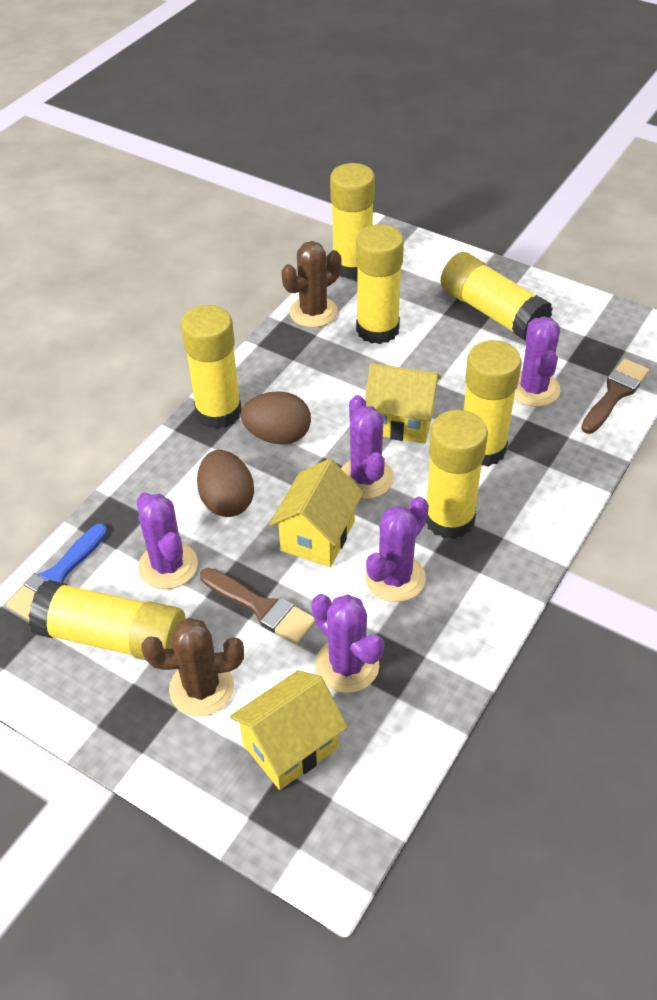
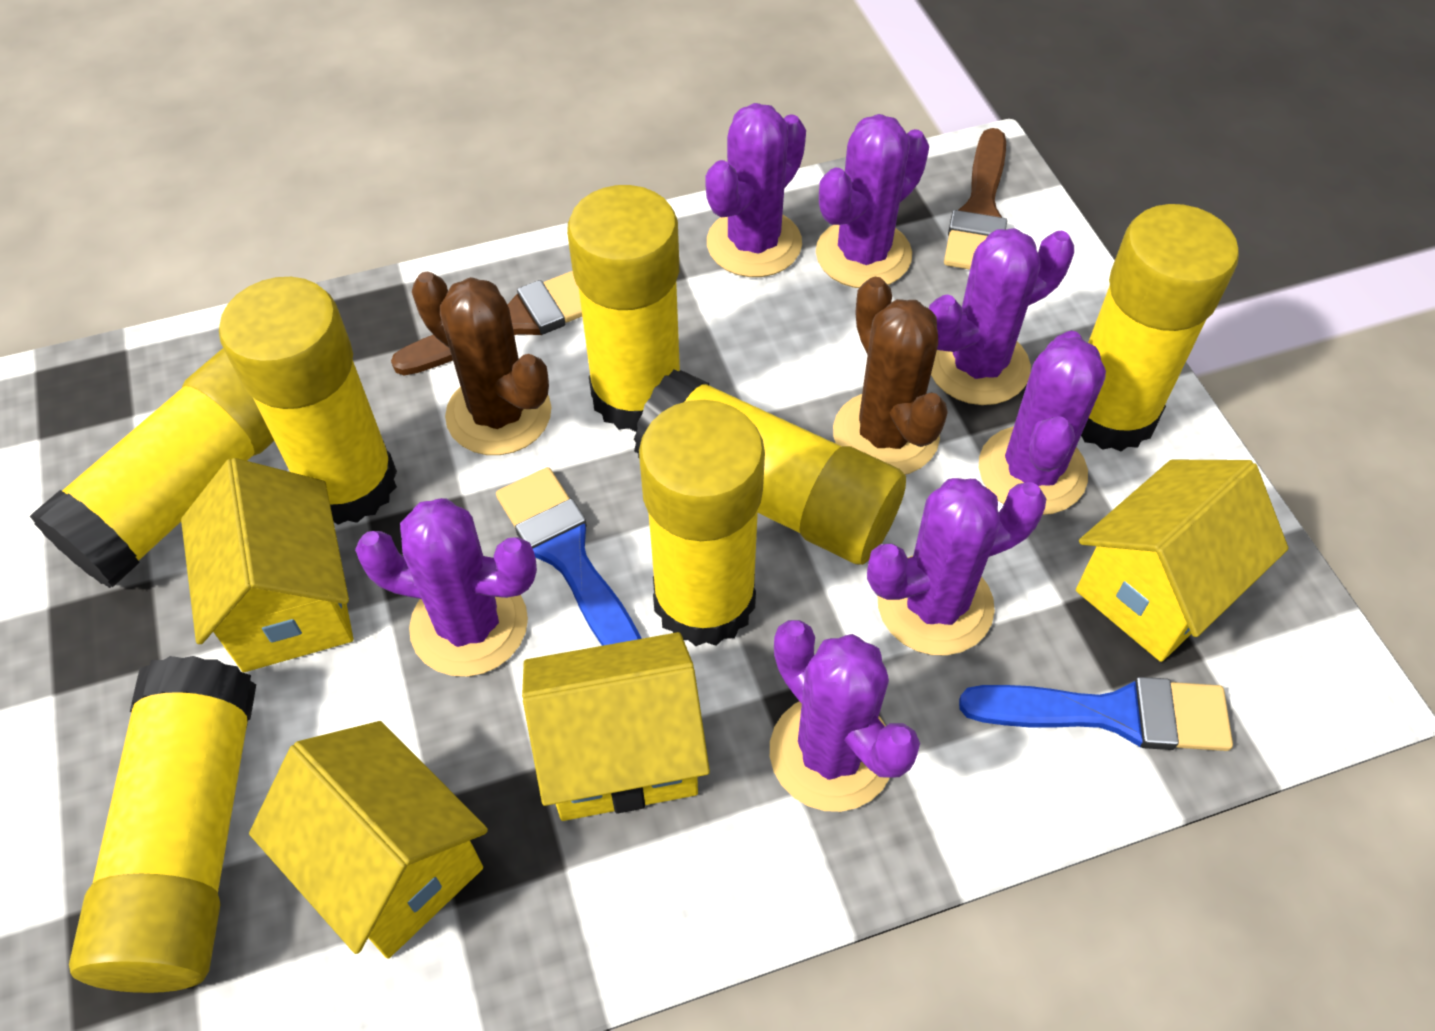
blue brush: 1 -> 2
brown egg: 2 -> 0
purple cactus: 5 -> 7
yellow house: 3 -> 4

